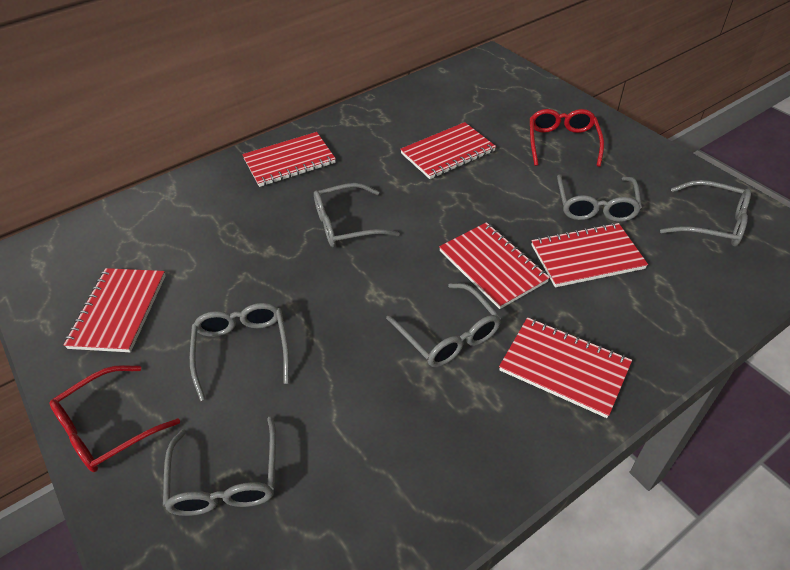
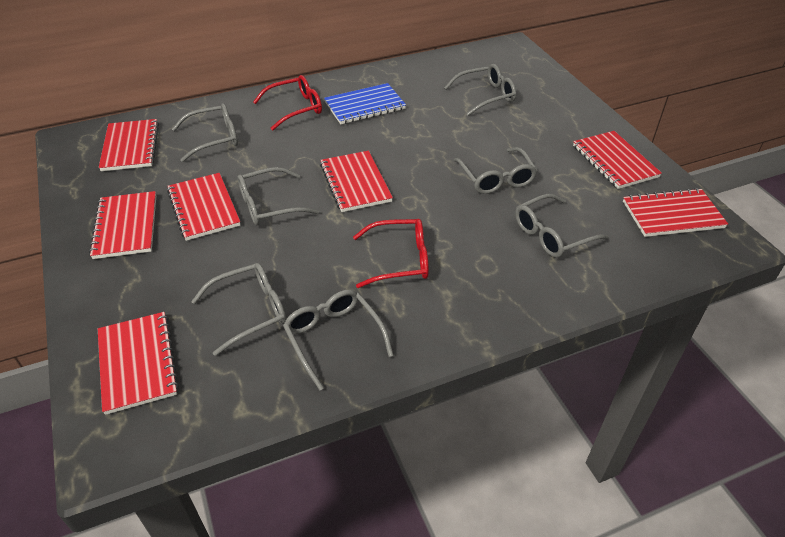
blue notebook: 0 -> 1
grey glasses: 6 -> 7
red notebook: 6 -> 7

